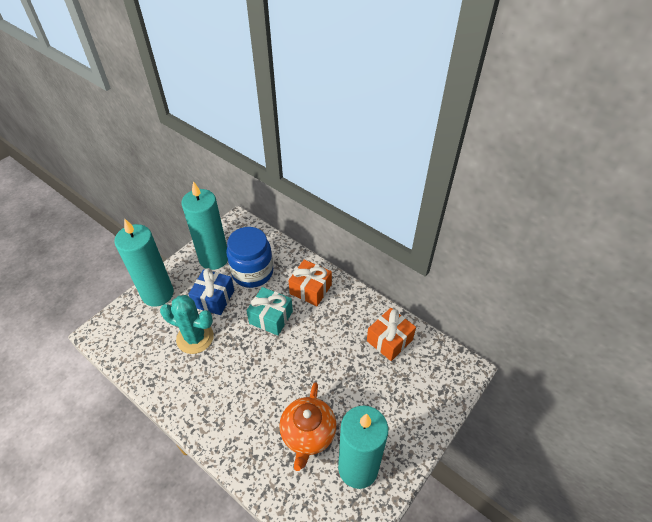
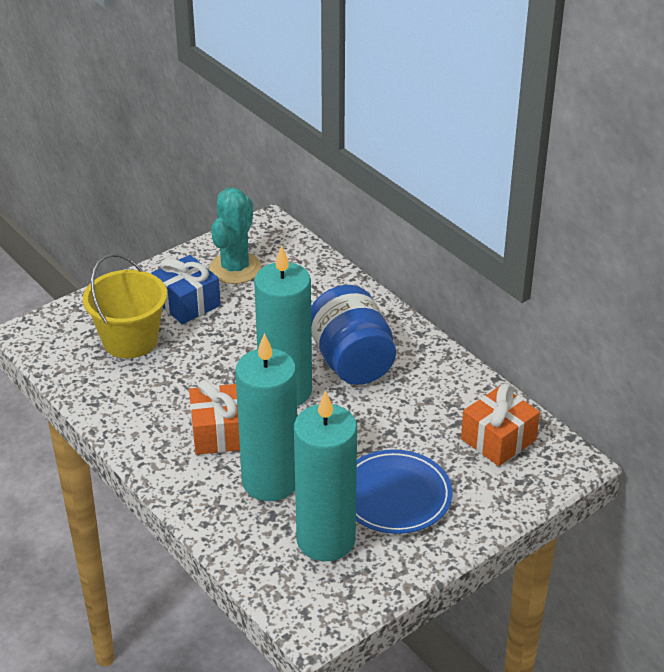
blue plate: 0 -> 1
orange teapot: 1 -> 0
turquoise gift: 1 -> 0
yellow bucket: 0 -> 1

